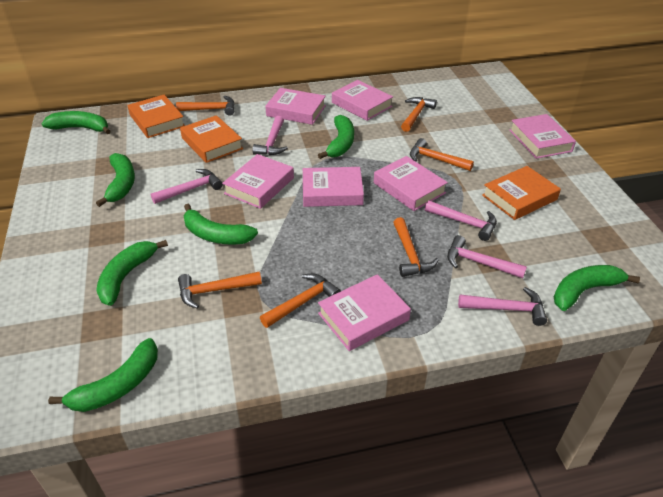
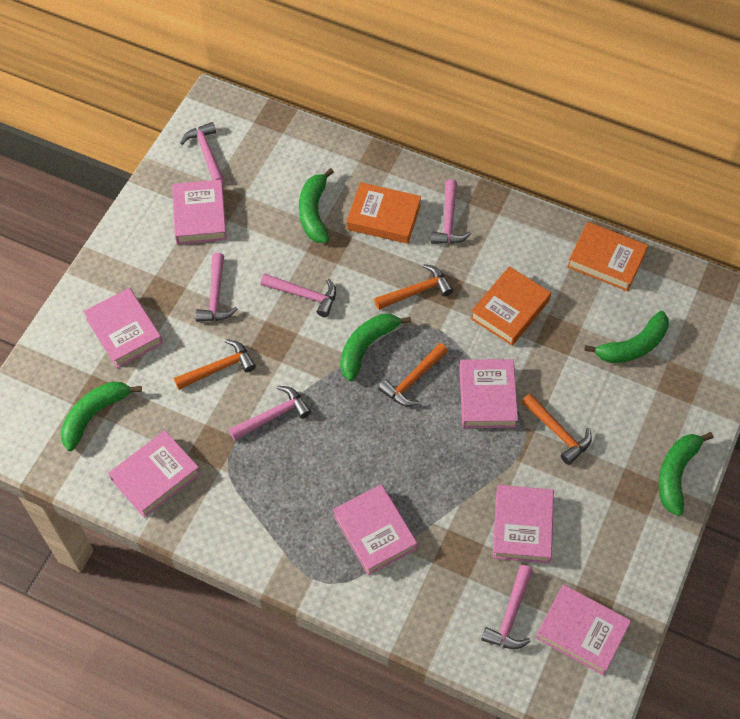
green banana: 7 -> 5
orange hammer: 6 -> 4
pink hammer: 5 -> 6

